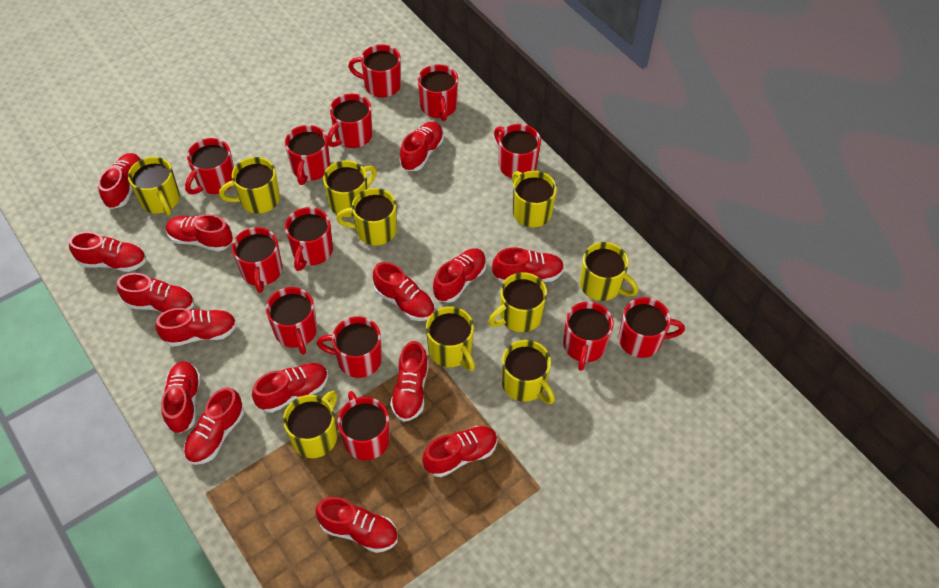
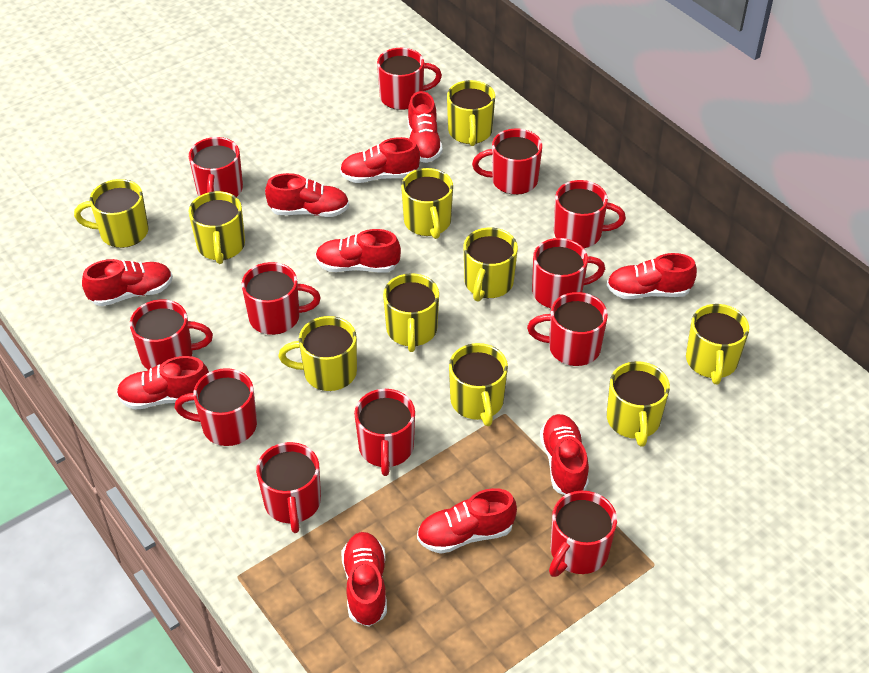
red mug: 13 -> 12
red shoe: 15 -> 10

